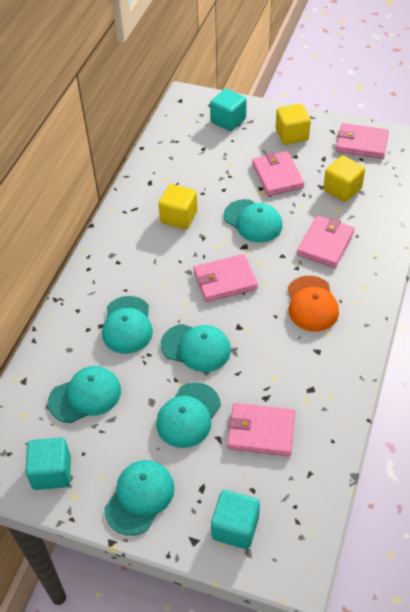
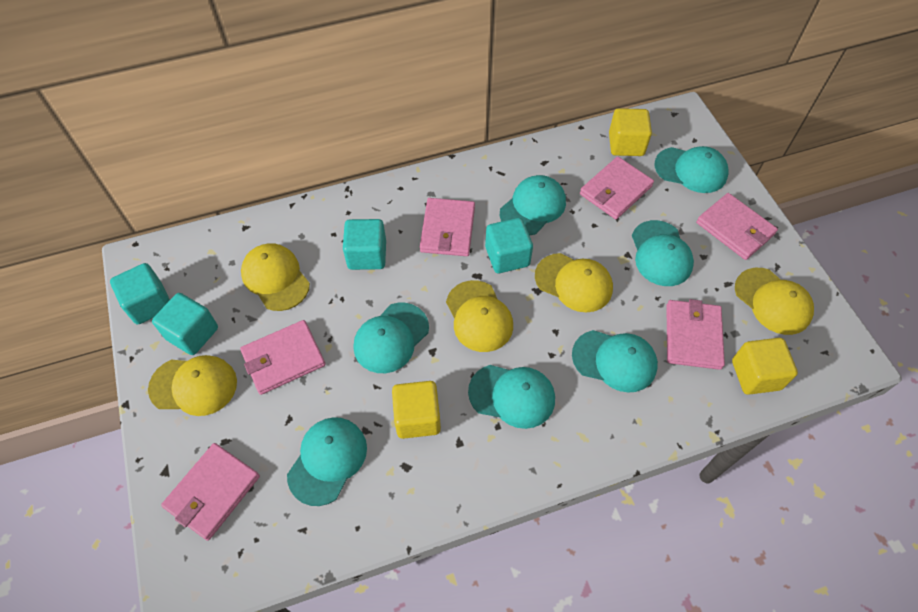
orange cap: 1 -> 0
pink wallet: 5 -> 6
turquoise cap: 6 -> 7
turquoise cube: 3 -> 4
yellow cap: 0 -> 5

